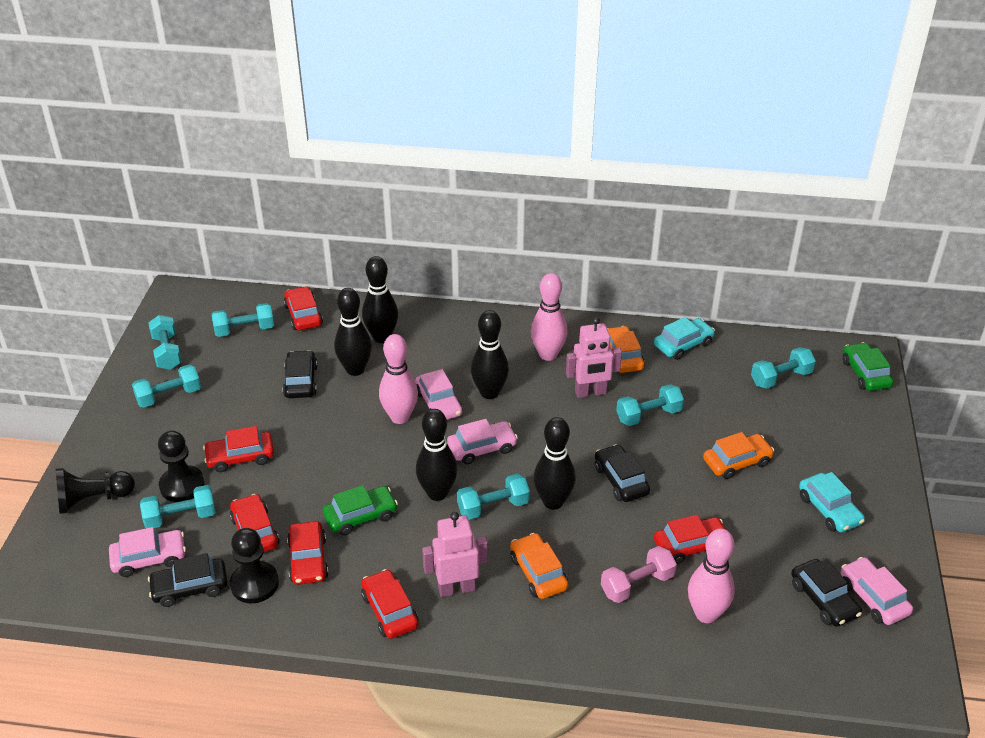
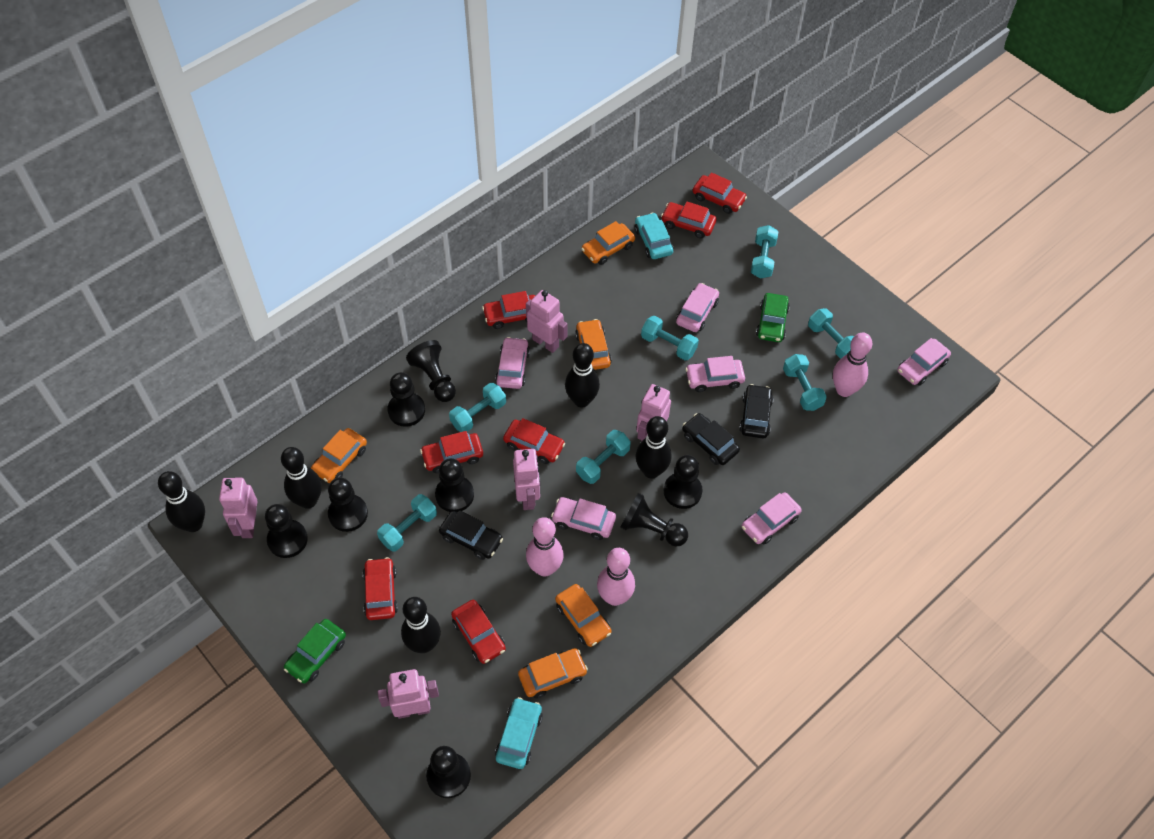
black car: 4 -> 3
black pawn: 3 -> 8
orange car: 3 -> 5
pink car: 4 -> 6
pink dumbbell: 1 -> 0
pink robot: 2 -> 5
red car: 6 -> 7

